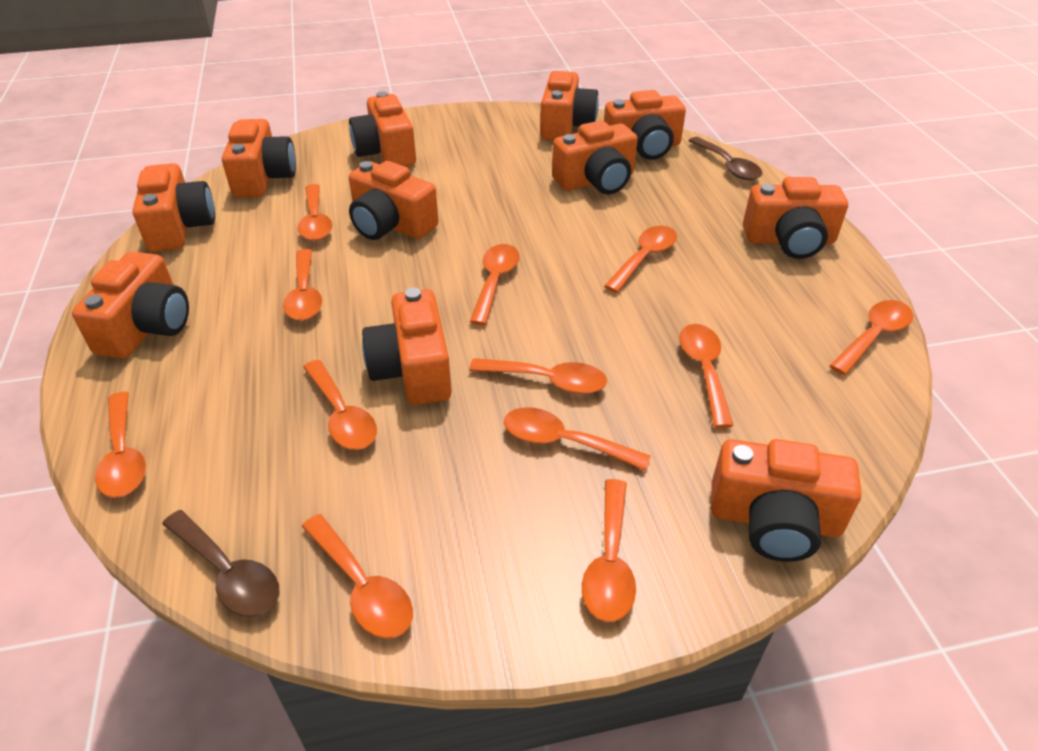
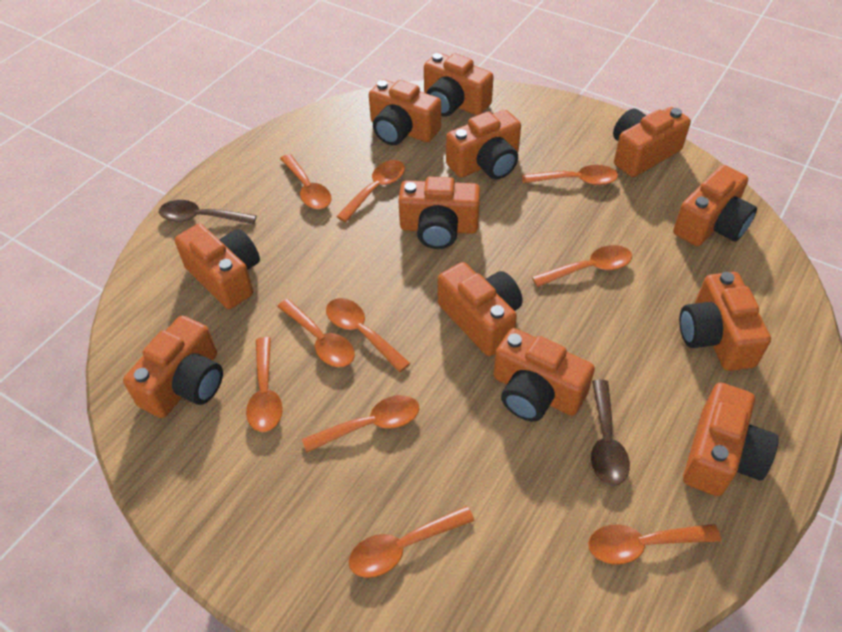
orange camera: 11 -> 12
orange spoon: 12 -> 10

